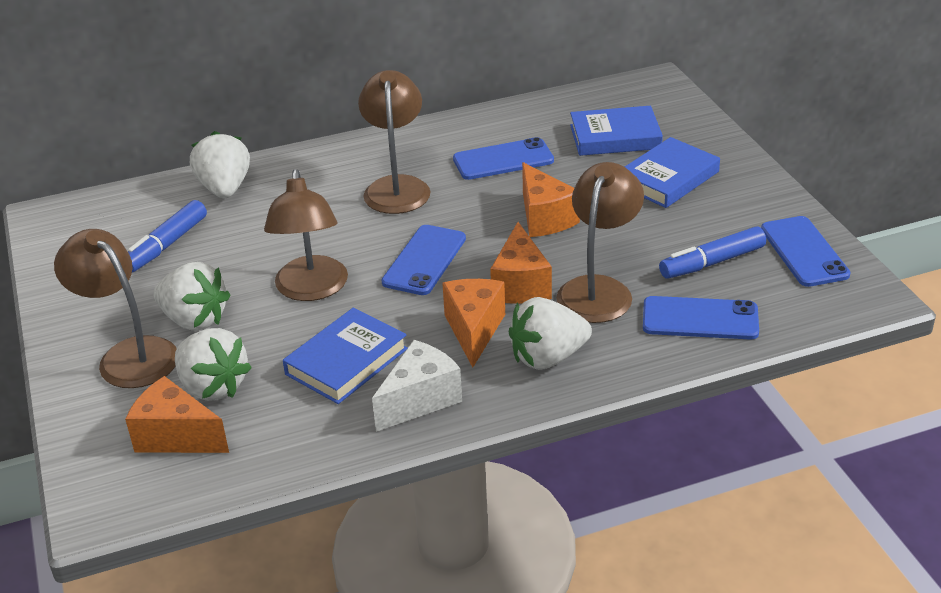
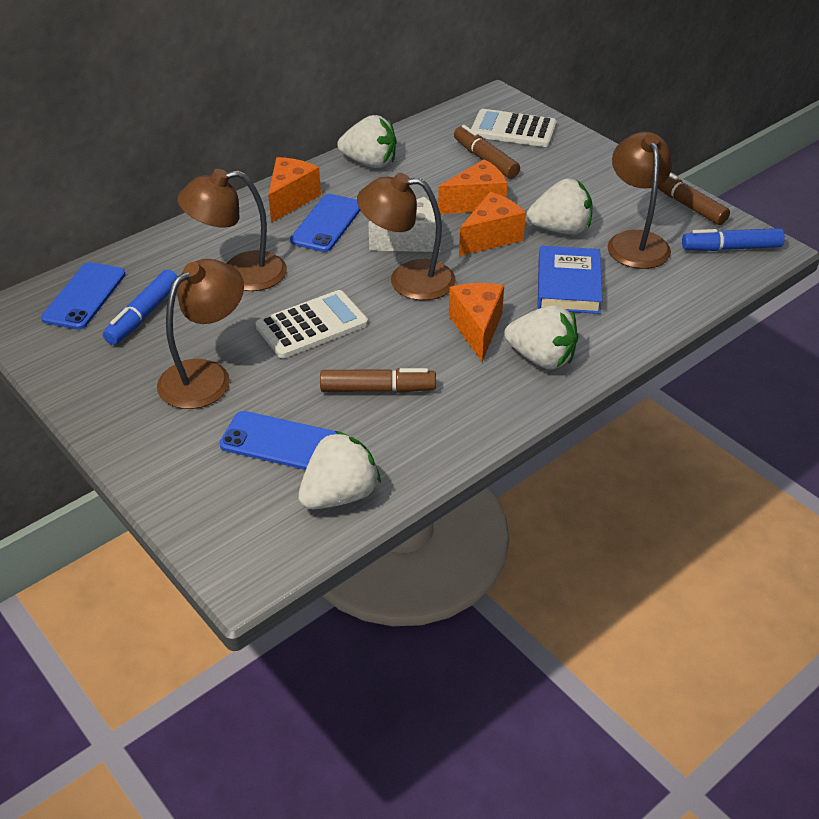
blue book: 3 -> 1
blue phone: 4 -> 3
brown marker: 0 -> 3
white calculator: 0 -> 2

